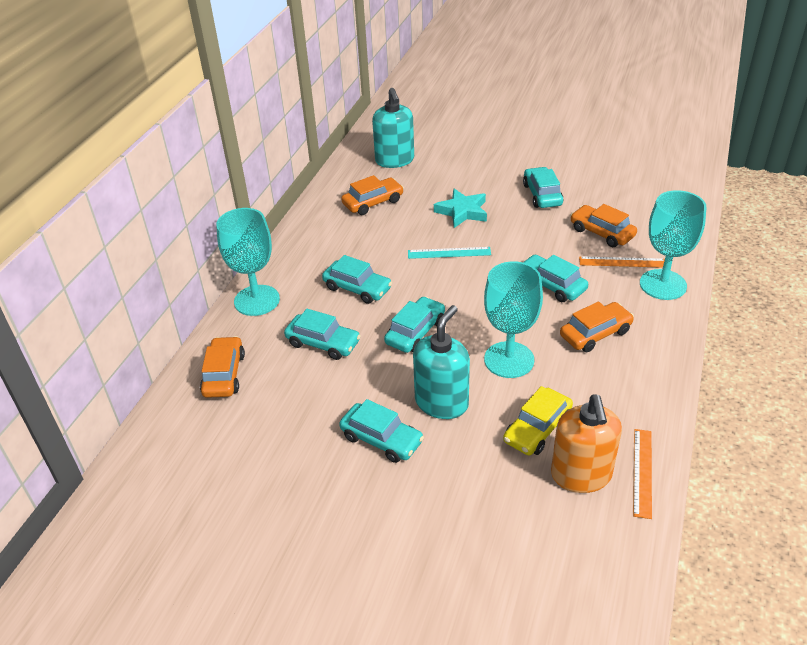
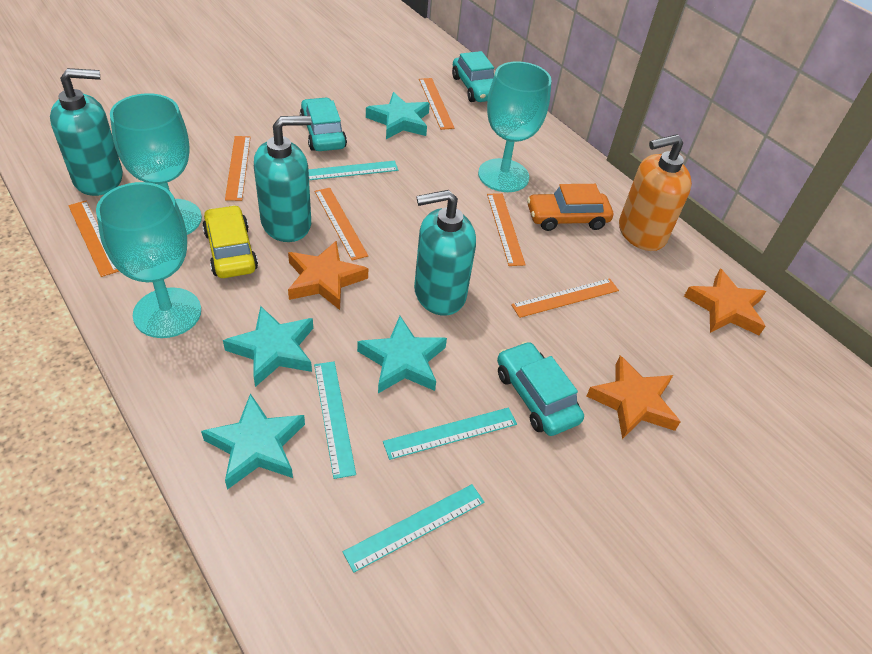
orange car: 4 -> 1
orange ruler: 2 -> 6
orange star: 0 -> 3
turquoise car: 6 -> 3
turquoise ruler: 1 -> 4
turquoise soap dispenser: 2 -> 3
turquoise star: 1 -> 4

